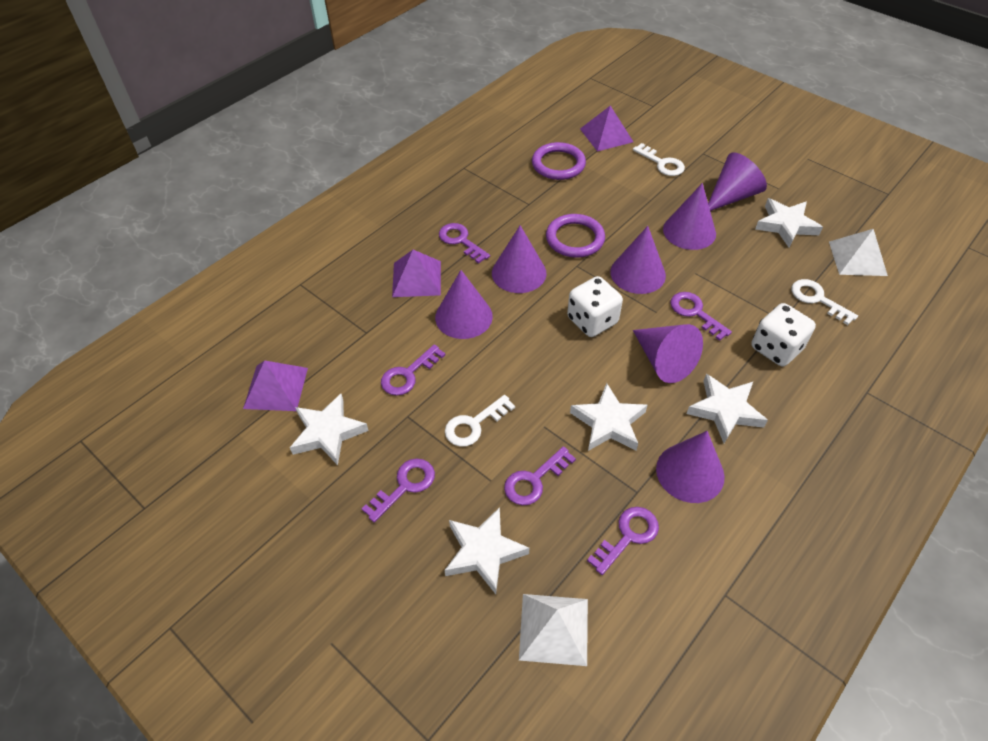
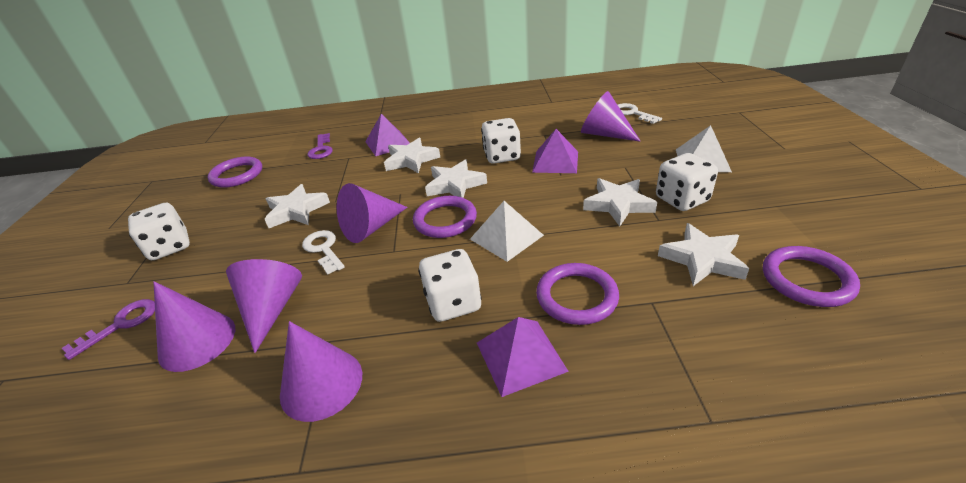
purple cone: 7 -> 5
purple key: 6 -> 2
purple ring: 2 -> 4
white dice: 2 -> 4
white key: 3 -> 2

